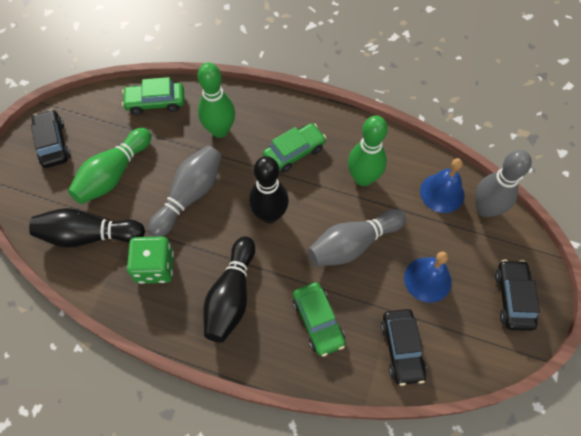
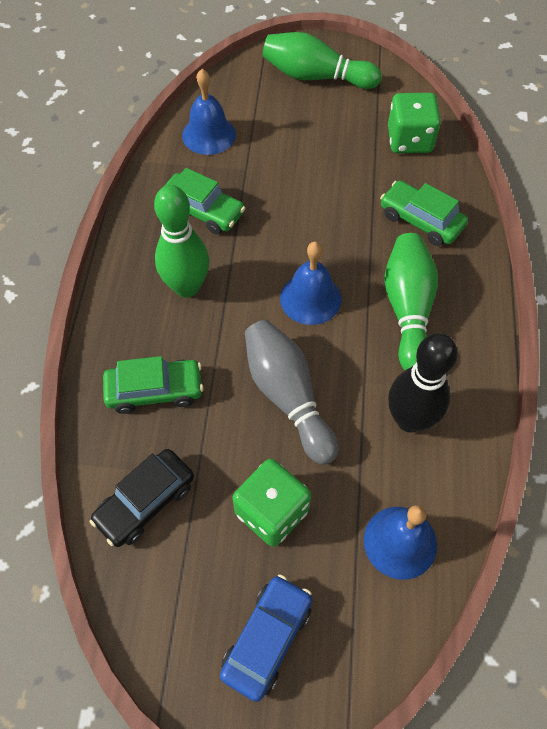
black bowling pin: 3 -> 1
black car: 3 -> 1
blue bell: 2 -> 3
blue car: 0 -> 1
green dice: 1 -> 2
grey bowling pin: 3 -> 1

